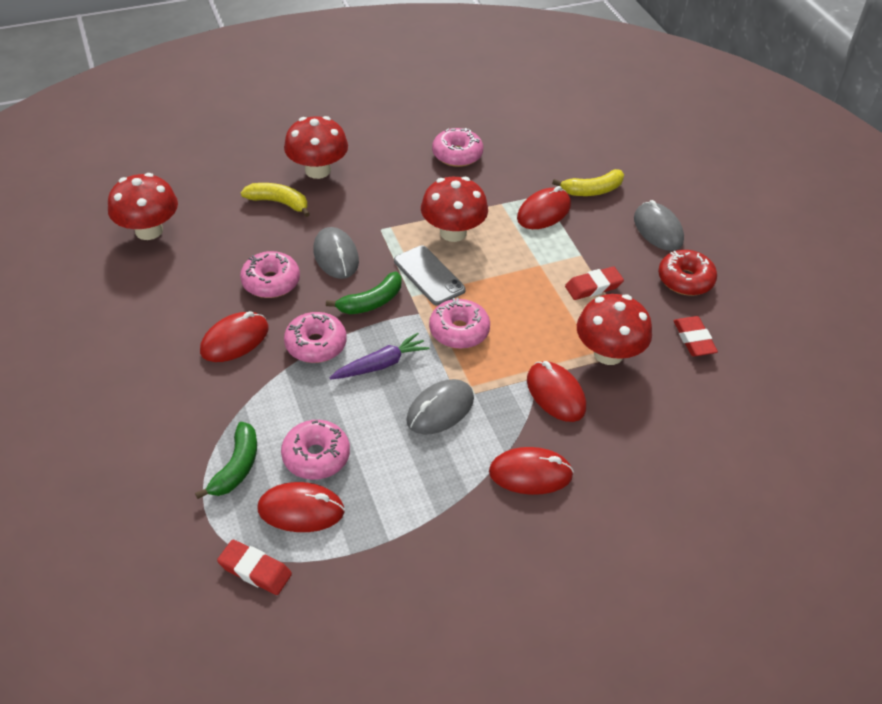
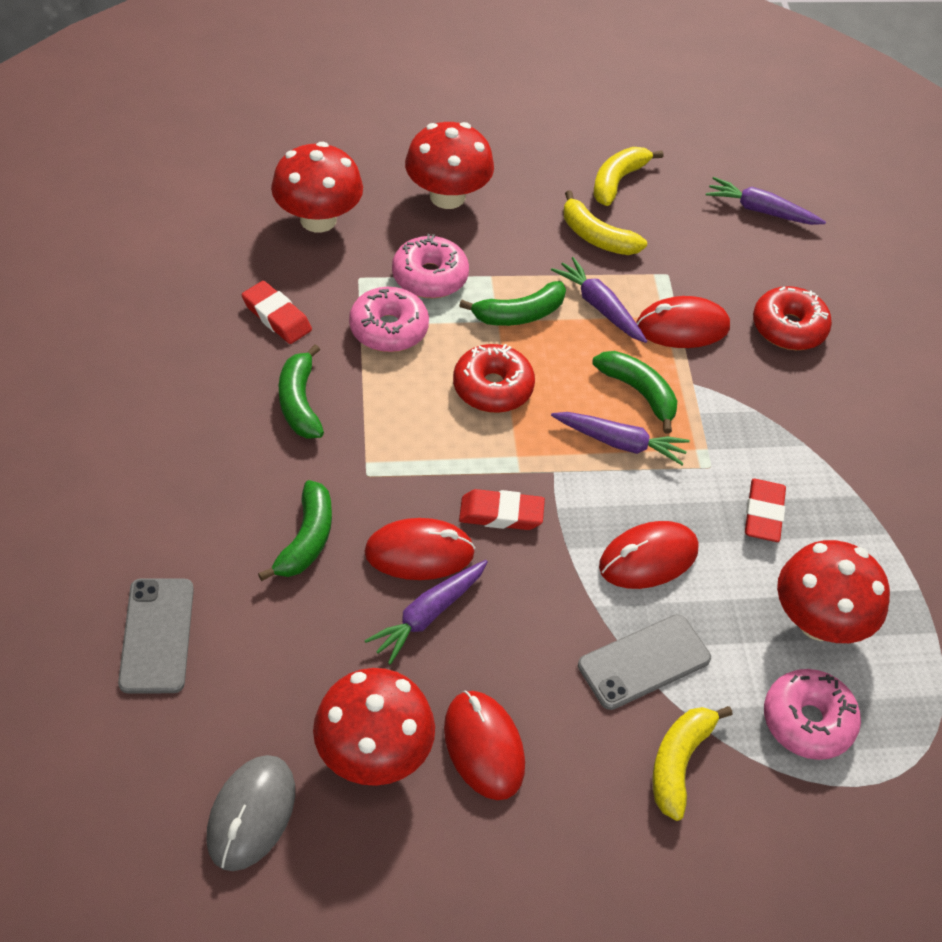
green banana: 2 -> 4
grey mouse: 3 -> 1
grey phone: 1 -> 2
pink donut: 5 -> 3
purple carrot: 1 -> 4
red donut: 1 -> 2
red mouse: 5 -> 4
yellow banana: 2 -> 3

